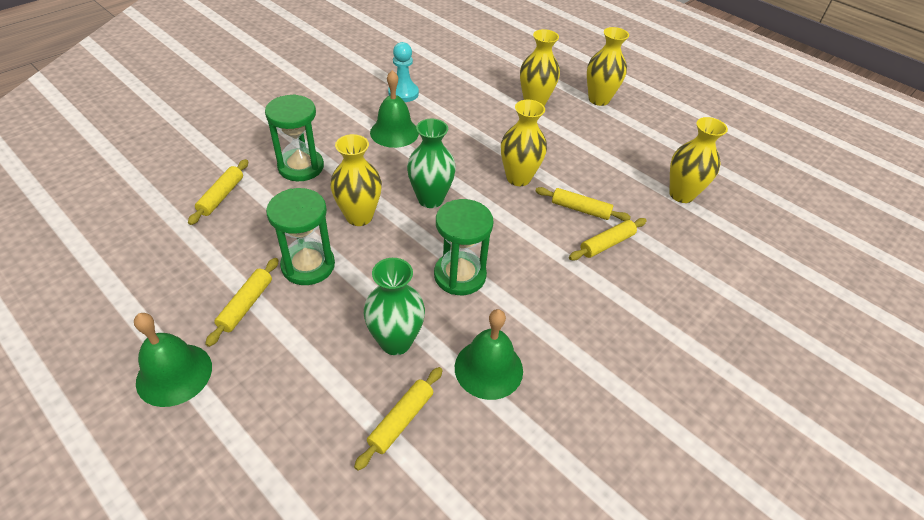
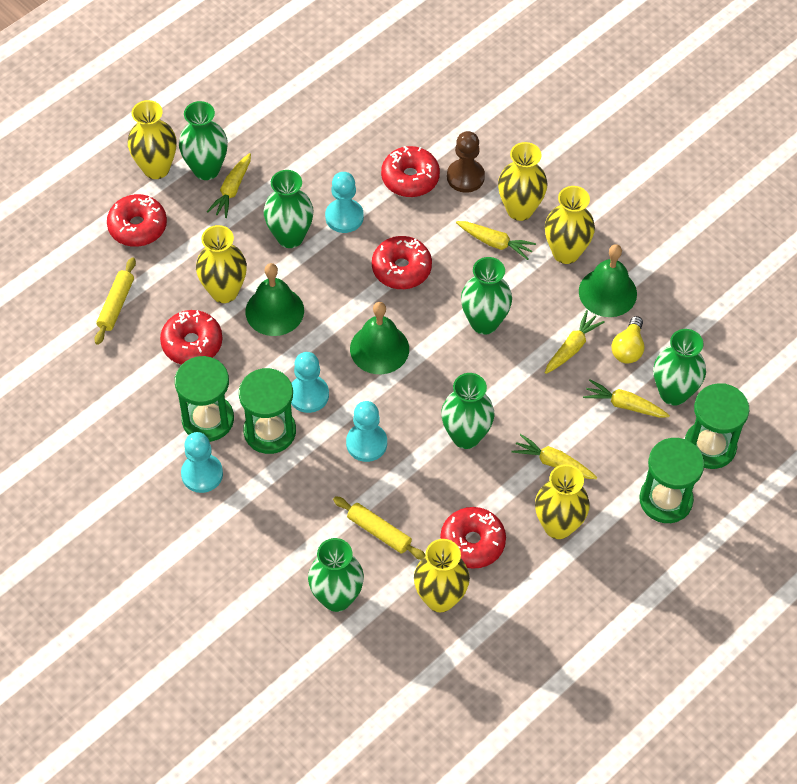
brown pawn: 0 -> 1
green hourglass: 3 -> 4
green vase: 2 -> 6
red donut: 0 -> 5
turquoise pawn: 1 -> 4
yellow carrot: 0 -> 5
yellow light bulb: 0 -> 1
yellow rolling pin: 5 -> 2
yellow vase: 5 -> 6

